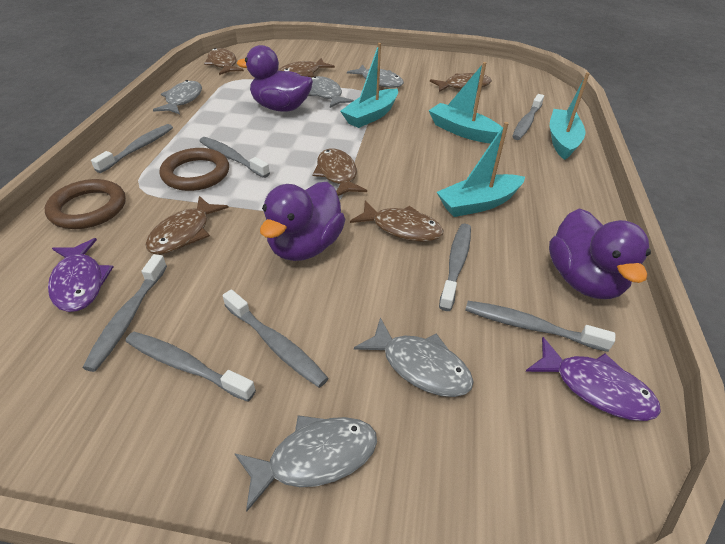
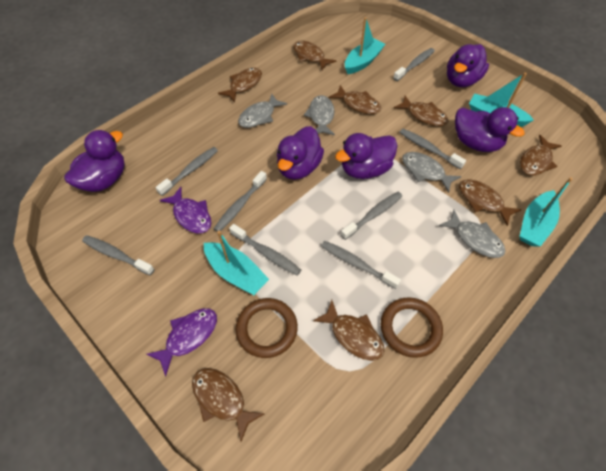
brown fish: 6 -> 8
grey fish: 5 -> 4
purple duck: 3 -> 5

